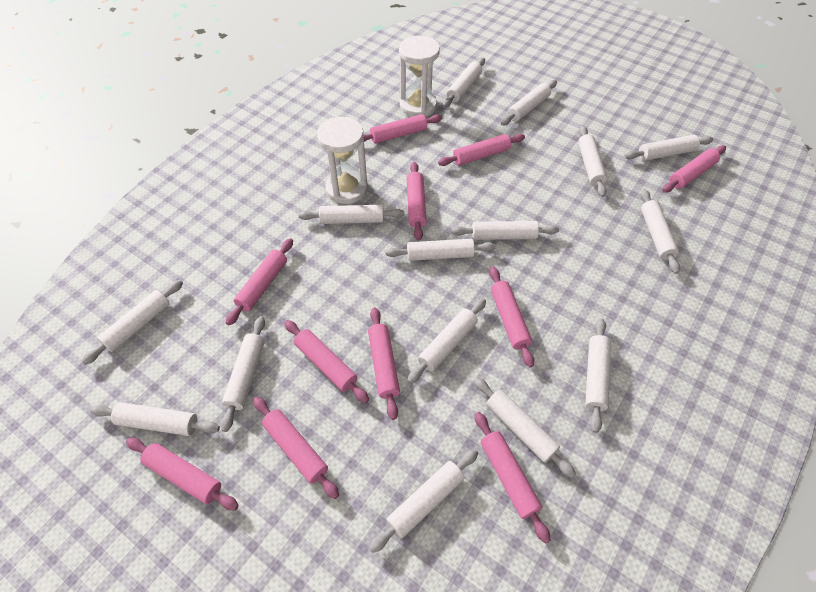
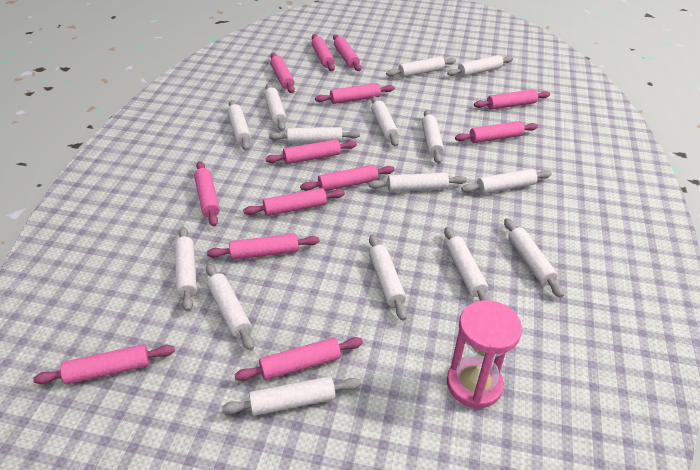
pink hourglass: 0 -> 1
pink rolling pin: 11 -> 13
white hourglass: 2 -> 0

